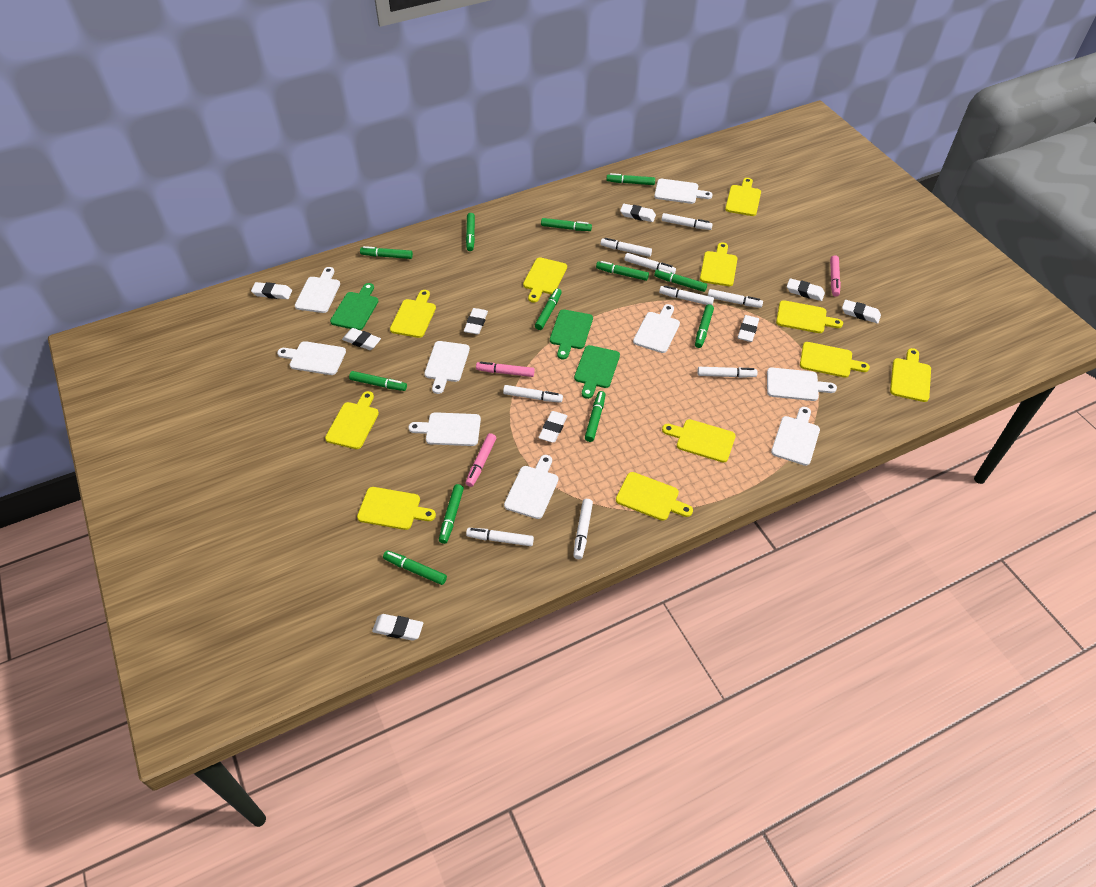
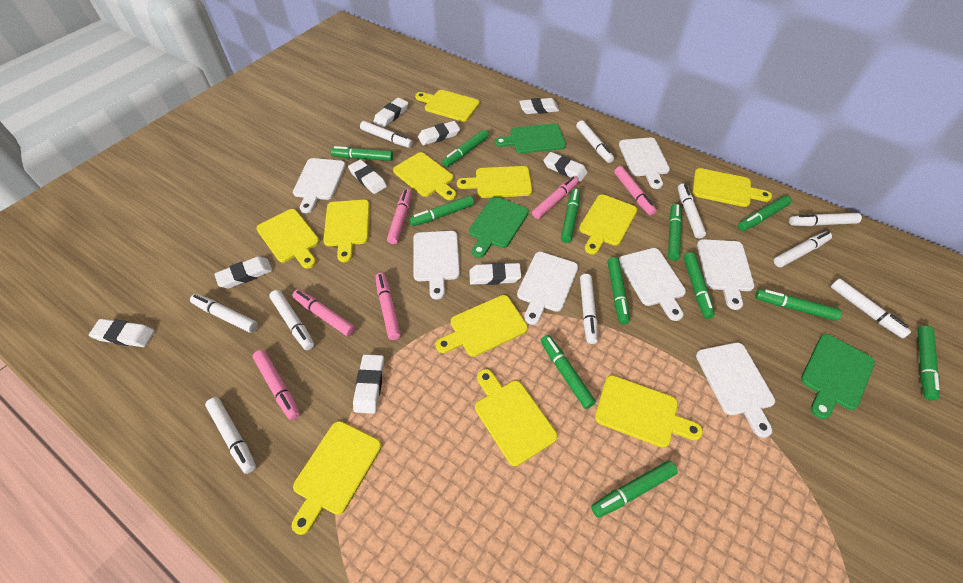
pink marker: 3 -> 6
white cutting board: 9 -> 7
white marker: 9 -> 10

